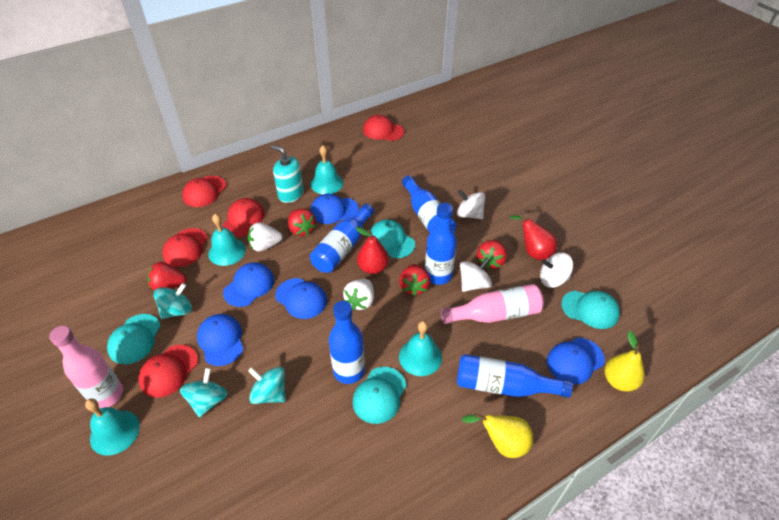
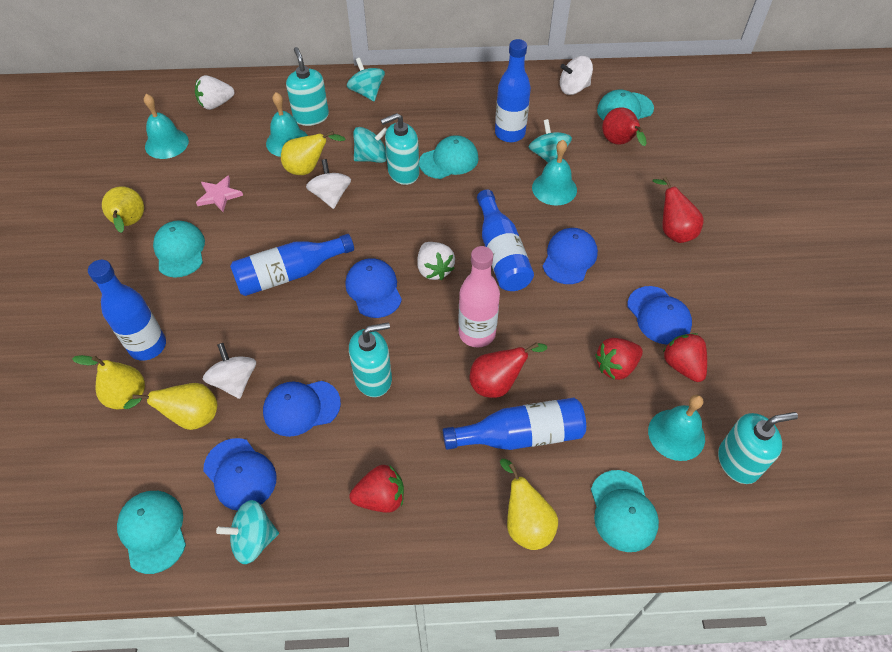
pink bottle: 2 -> 1
pink star: 0 -> 1
red cap: 5 -> 0
red pear: 2 -> 3
red strawberry: 4 -> 3
turquoise cap: 4 -> 5
turquoise soap dispenser: 1 -> 4
turquoise spinning top: 3 -> 4
yellow pear: 2 -> 5

